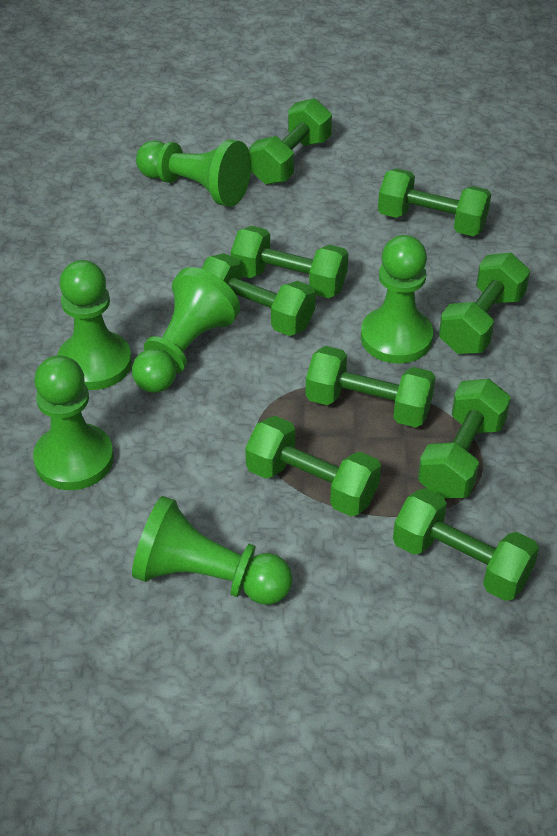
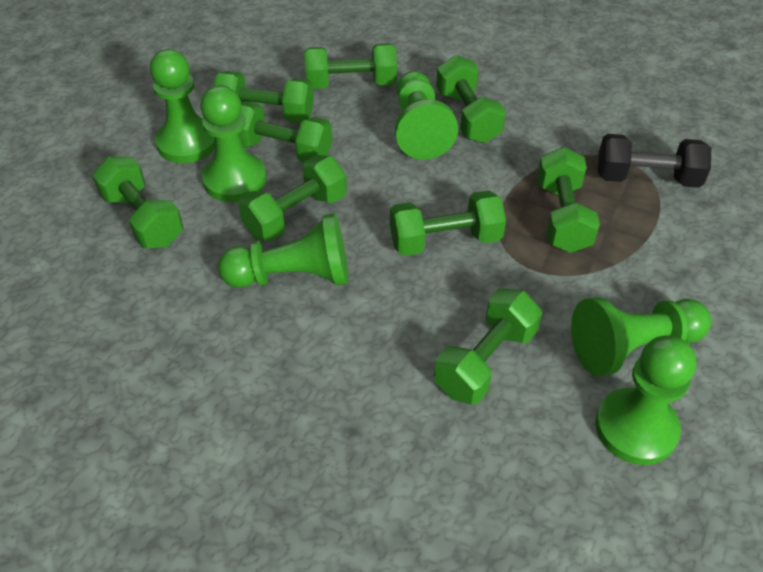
black dumbbell: 0 -> 1

